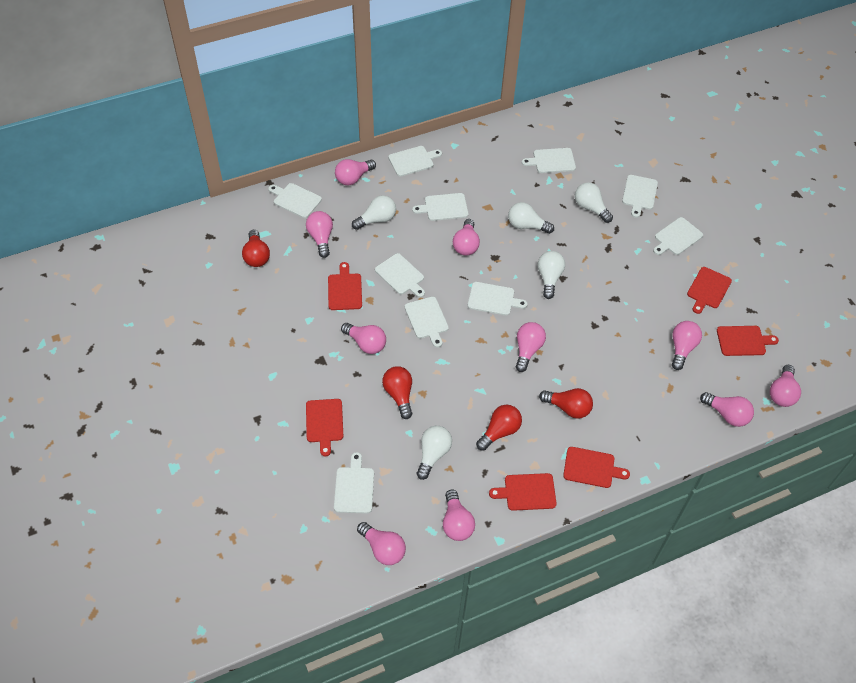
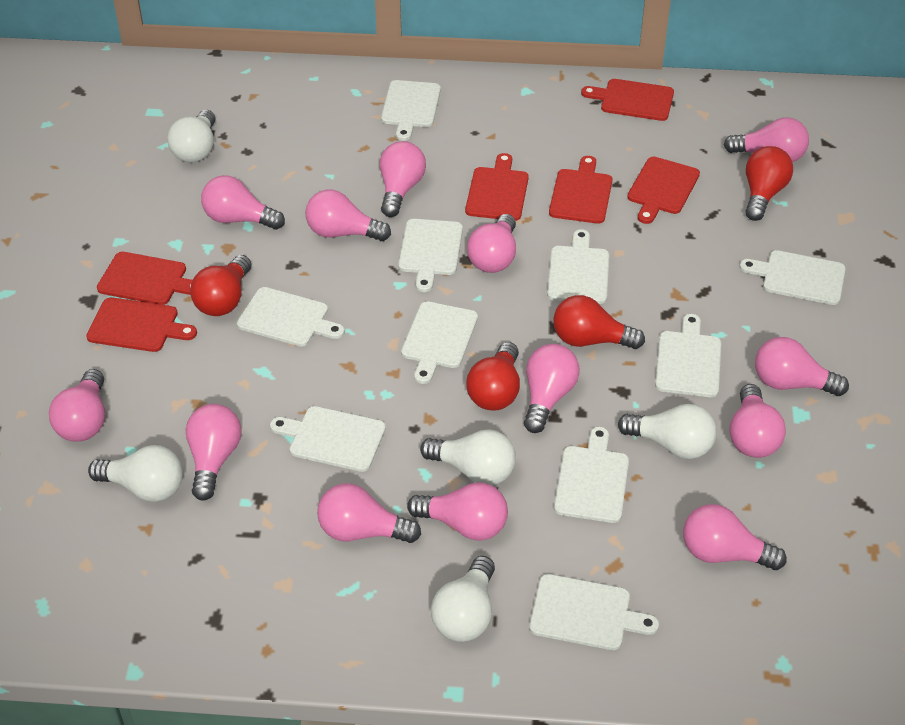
pink light bulb: 10 -> 13

